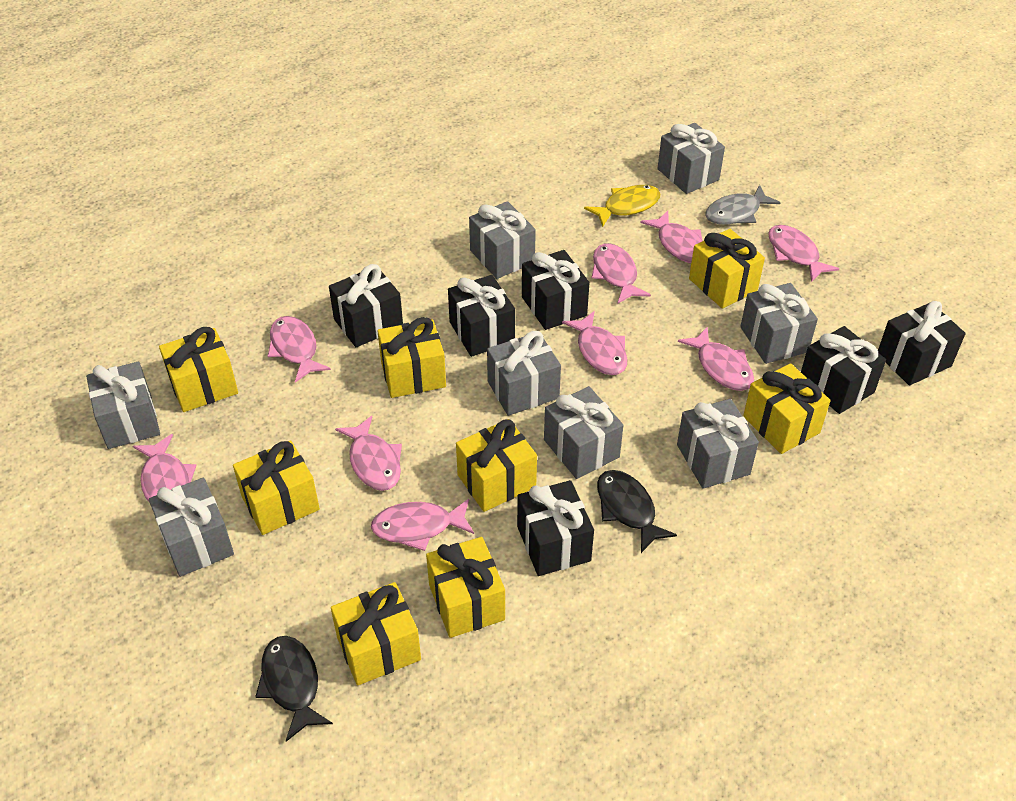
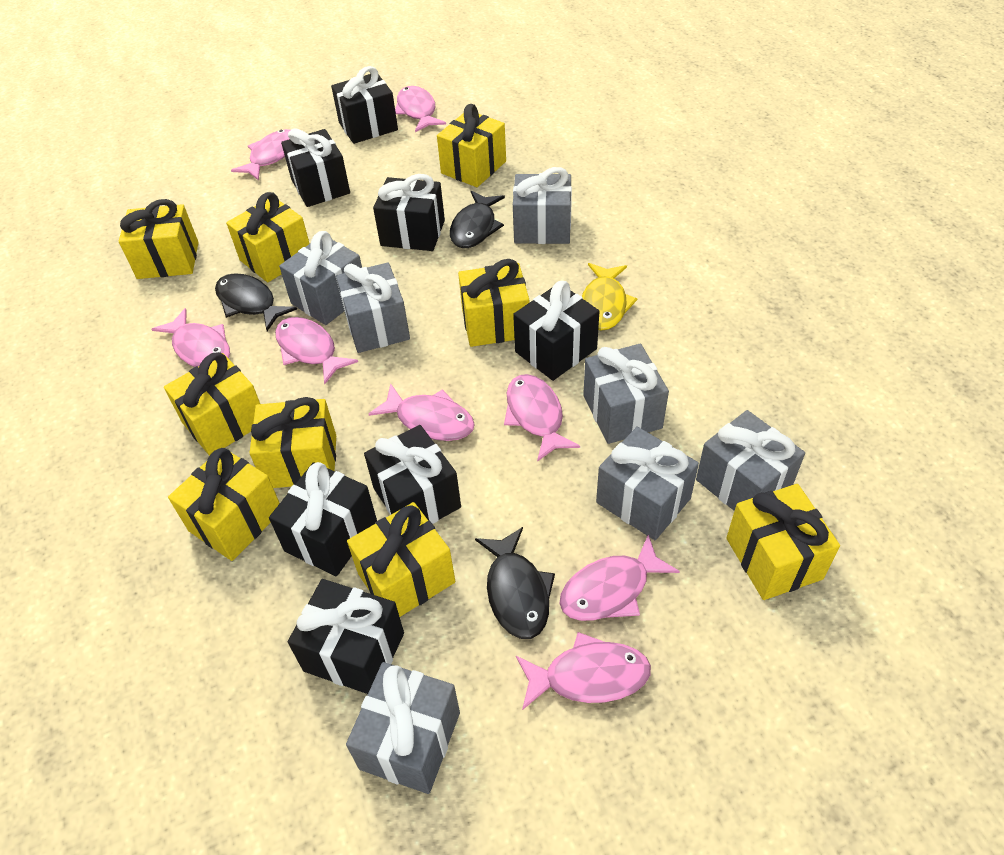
black fish: 2 -> 3
black gift: 6 -> 7
grey fish: 1 -> 0
grey gift: 8 -> 7
pink fish: 9 -> 8
yellow gift: 8 -> 9

